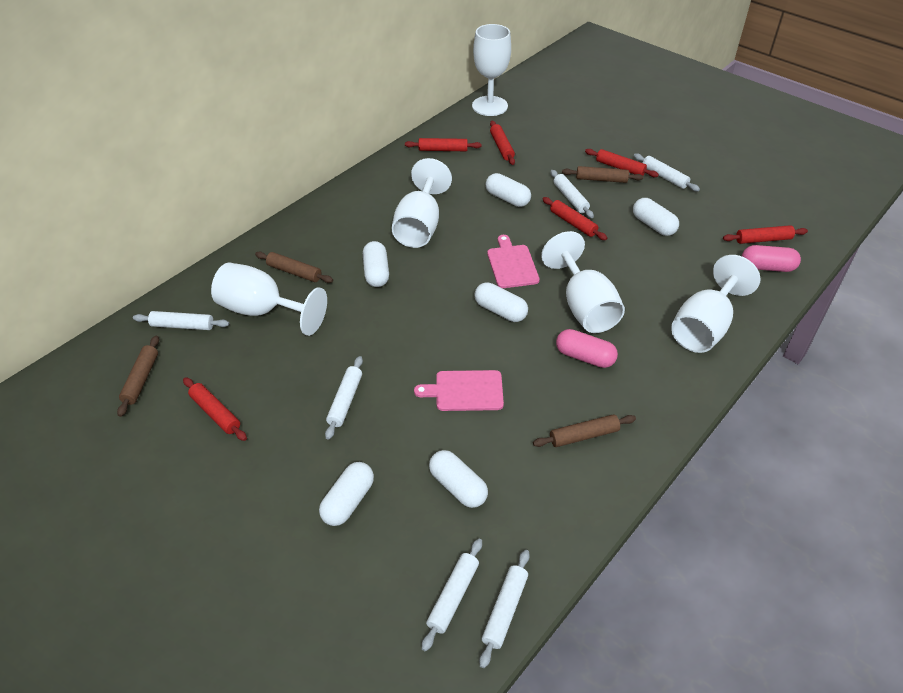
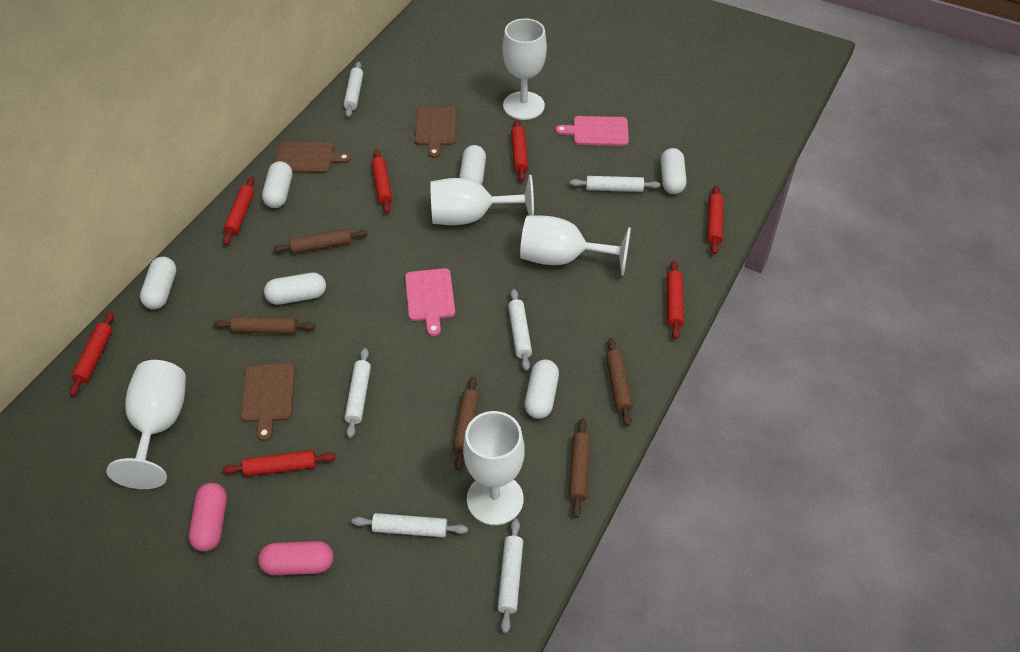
brown cutting board: 0 -> 3
brown rolling pin: 4 -> 5
red rolling pin: 6 -> 7

